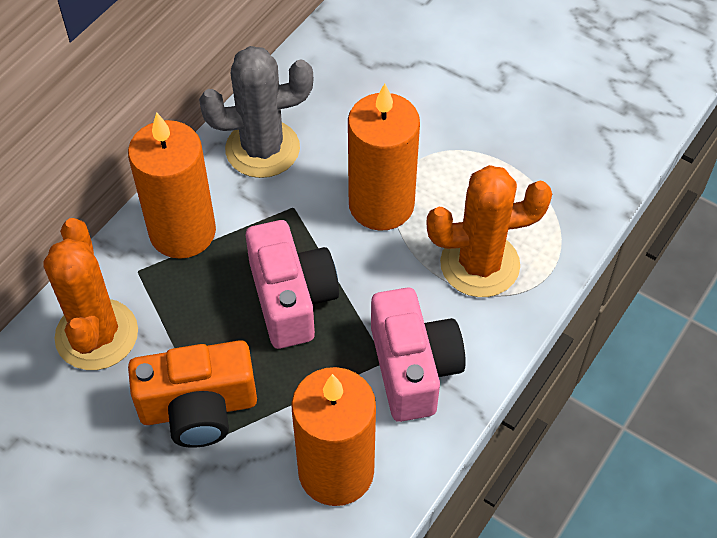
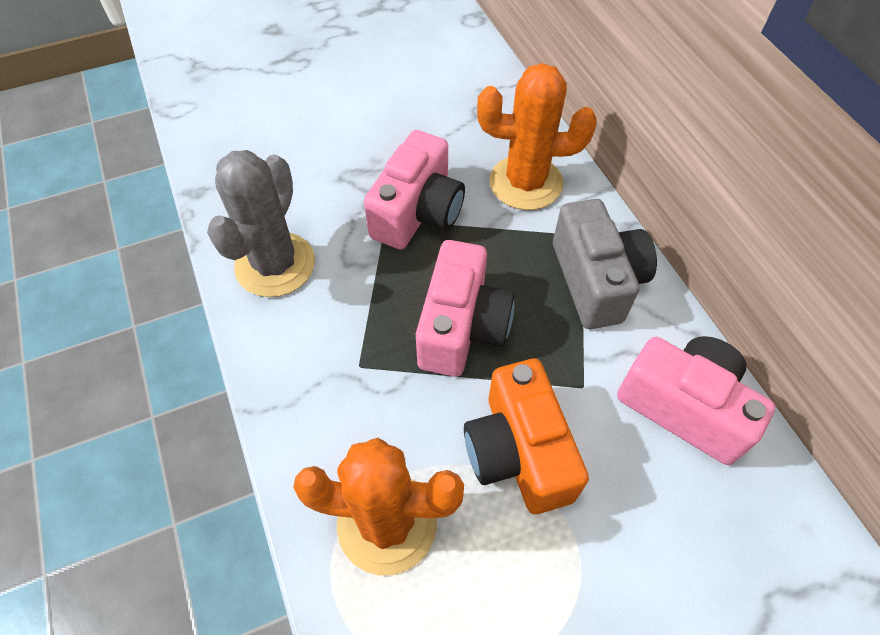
grey camera: 0 -> 1
orange candle: 3 -> 0
pink camera: 2 -> 3

